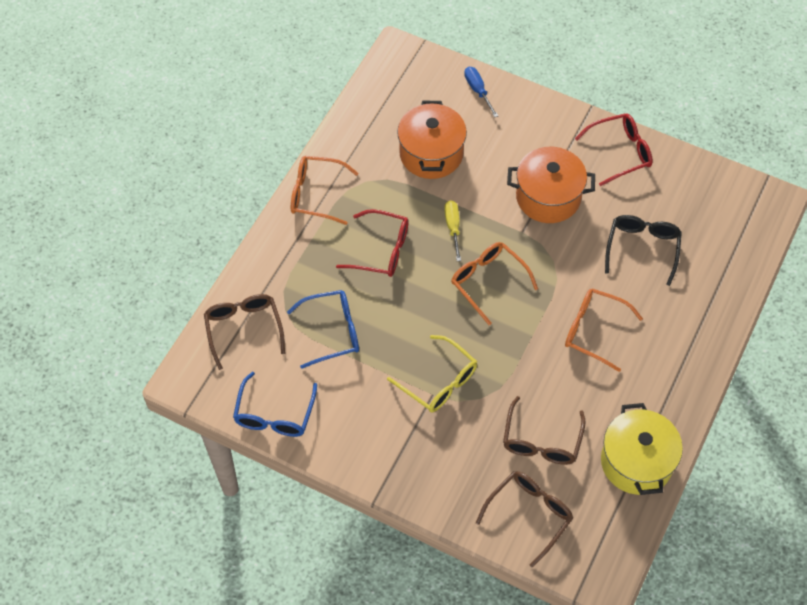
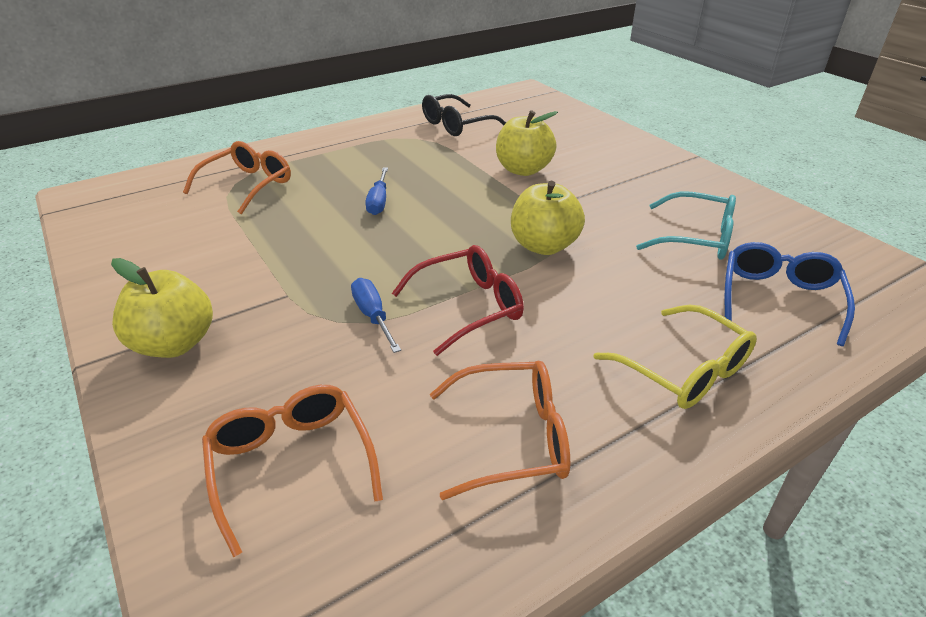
blue glasses: 2 -> 1
blue screwdriver: 1 -> 2
brown glasses: 3 -> 0
orange pot: 2 -> 0
red glasses: 2 -> 1
turquoise glasses: 0 -> 1
yellow apple: 0 -> 3
yellow pot: 1 -> 0
yellow screwdriver: 1 -> 0

